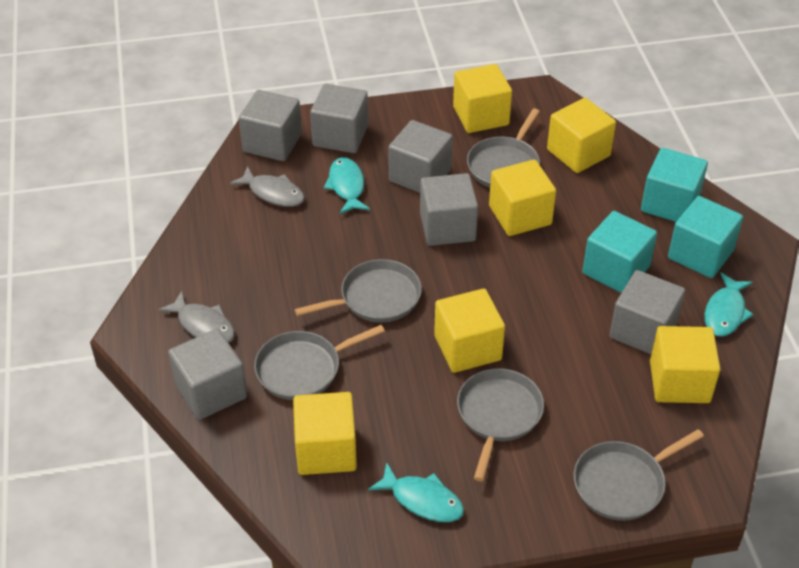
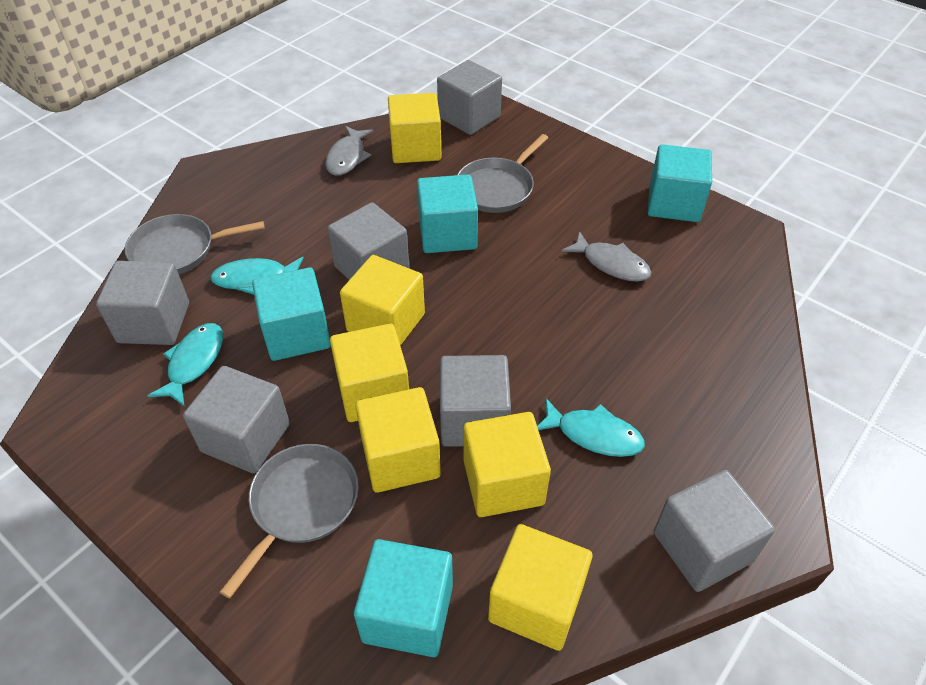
grey pan: 5 -> 3
turquoise cube: 3 -> 4

